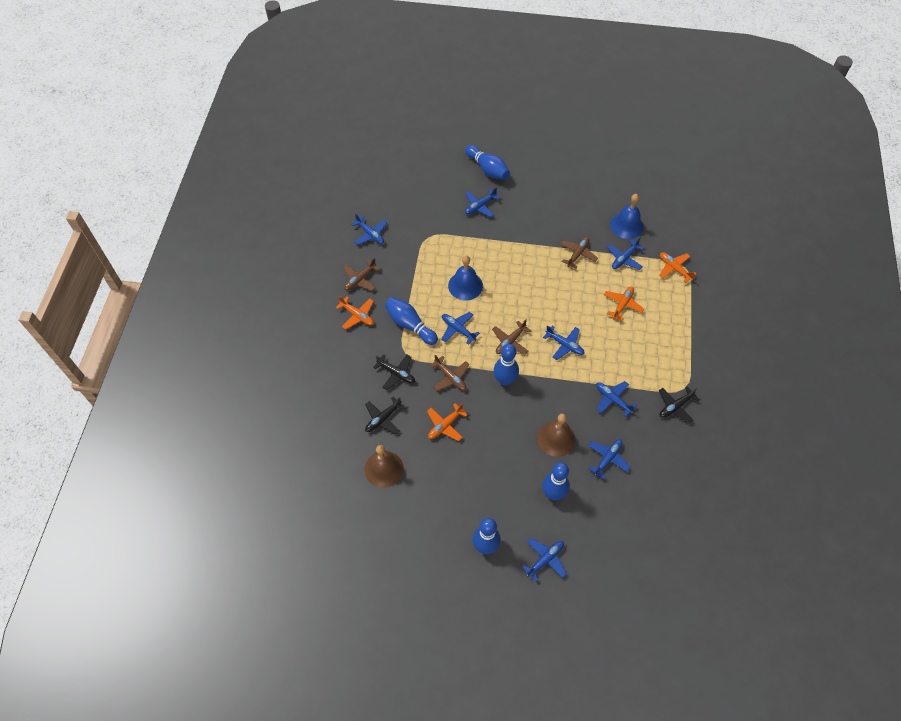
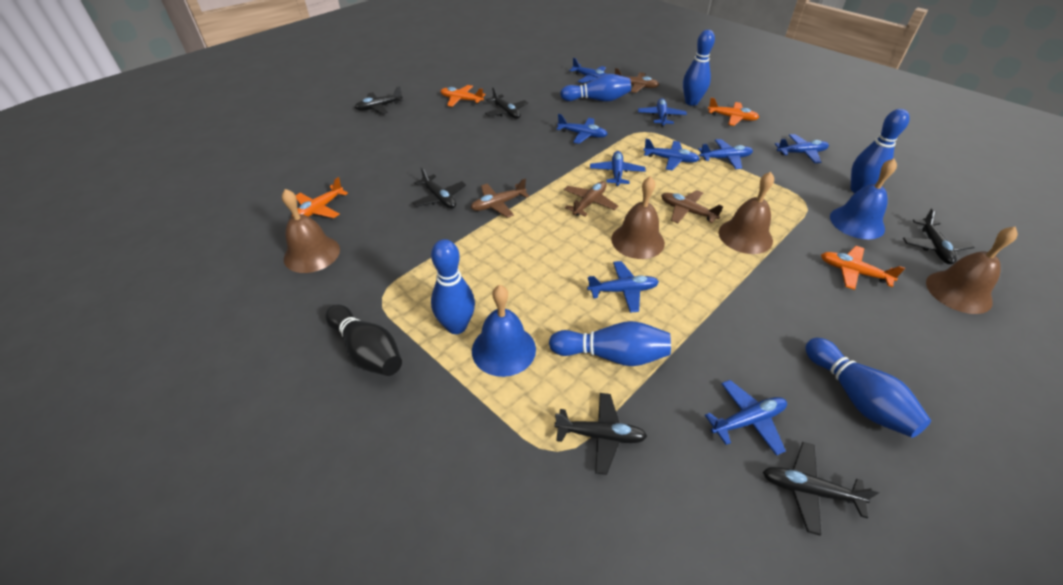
black bowling pin: 0 -> 1
black plane: 3 -> 6
blue bowling pin: 5 -> 6
blue plane: 8 -> 9
brown bell: 2 -> 4

